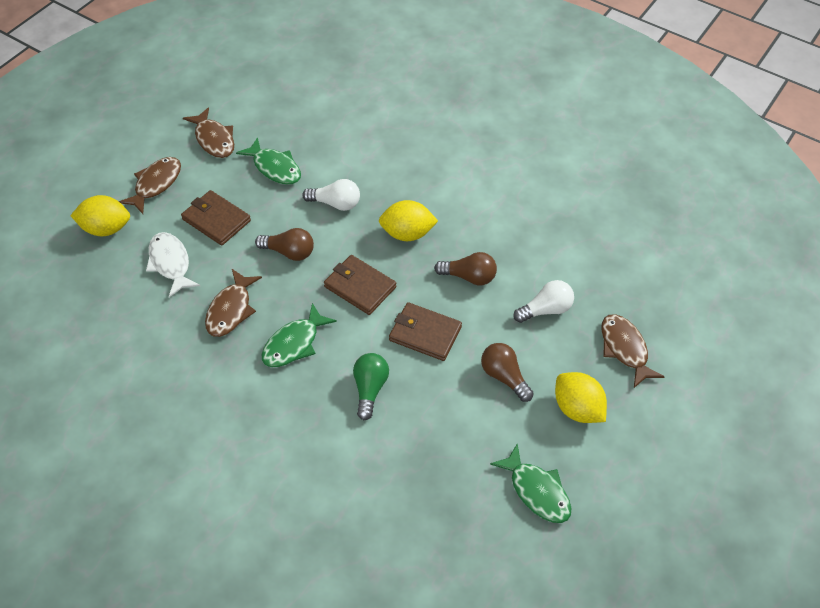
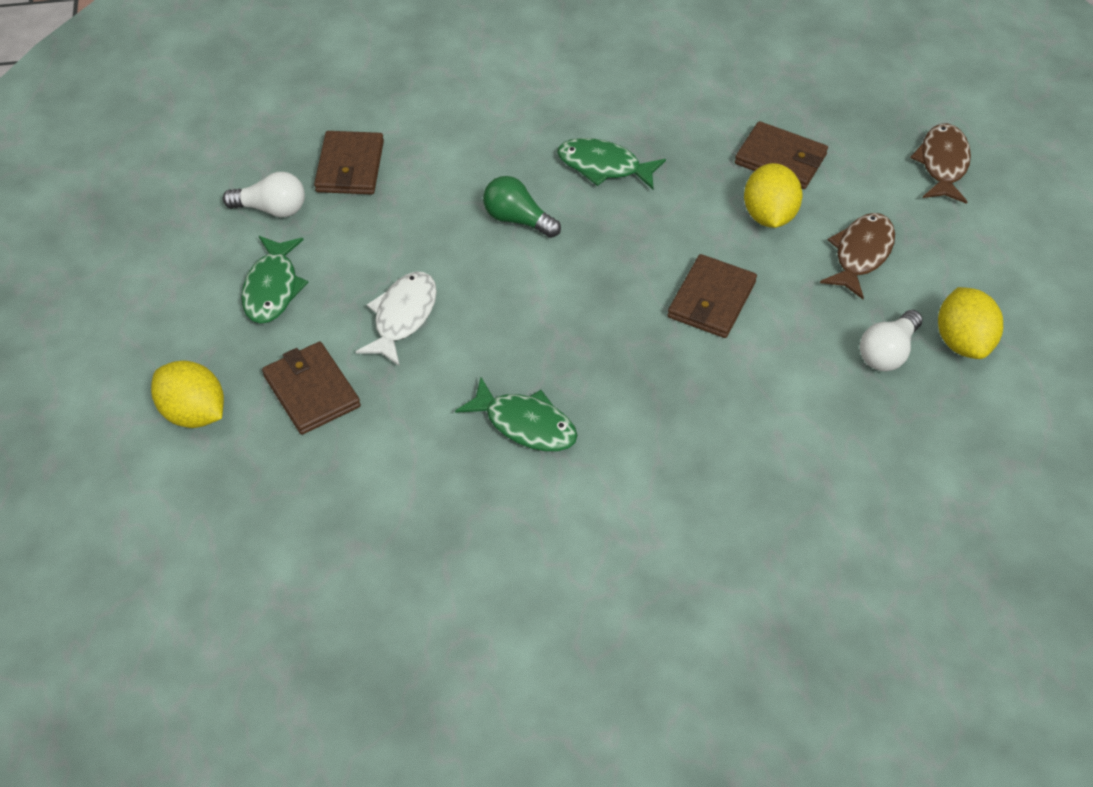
brown fish: 4 -> 2
brown light bulb: 3 -> 0
brown wallet: 3 -> 4

